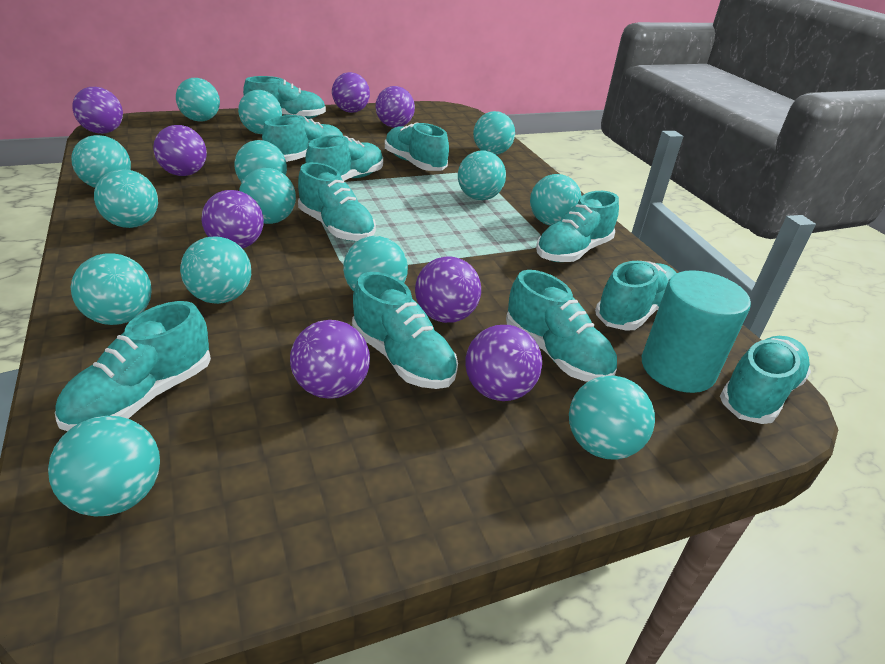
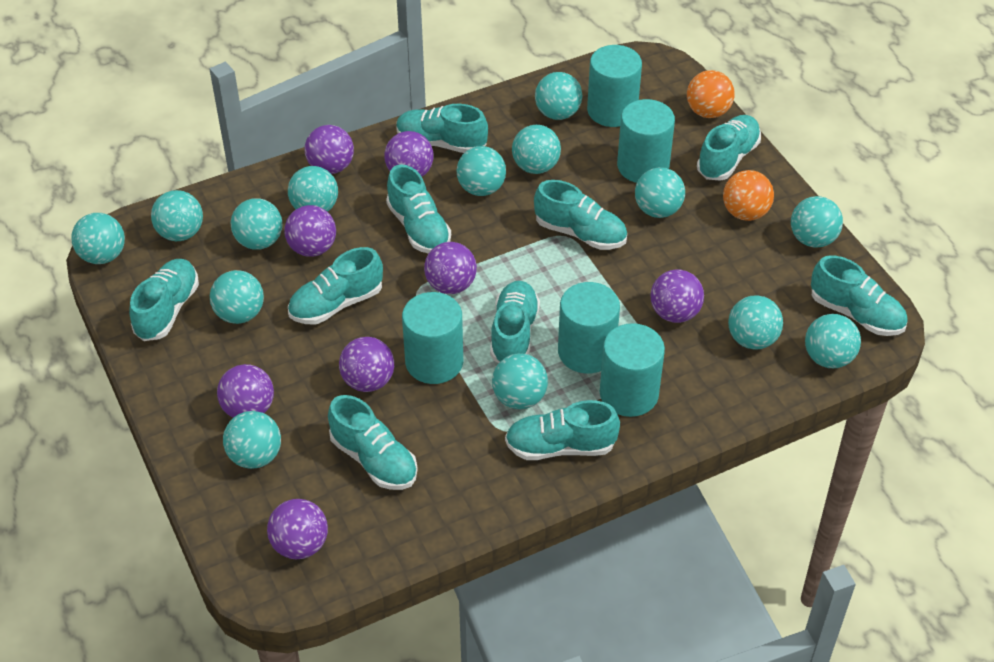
orange ball: 0 -> 2
turquoise cylinder: 1 -> 5
turquoise shoe: 11 -> 10

